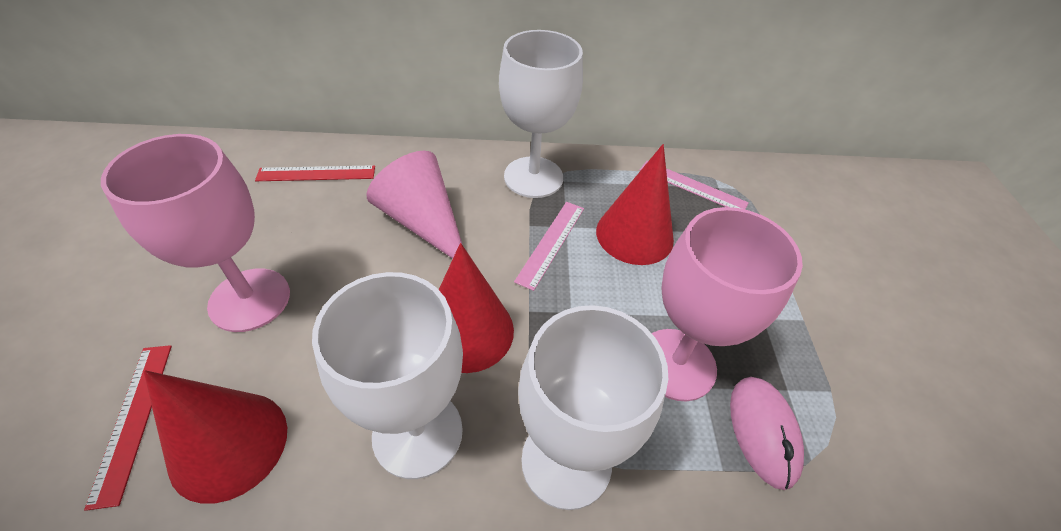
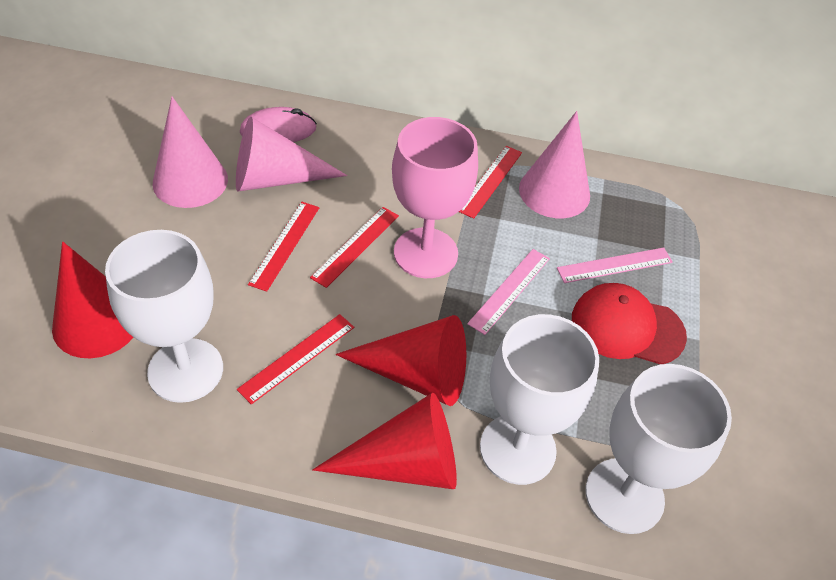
pink cone: 1 -> 3
pink goblet: 2 -> 1
red cap: 0 -> 1
red ruler: 2 -> 4

